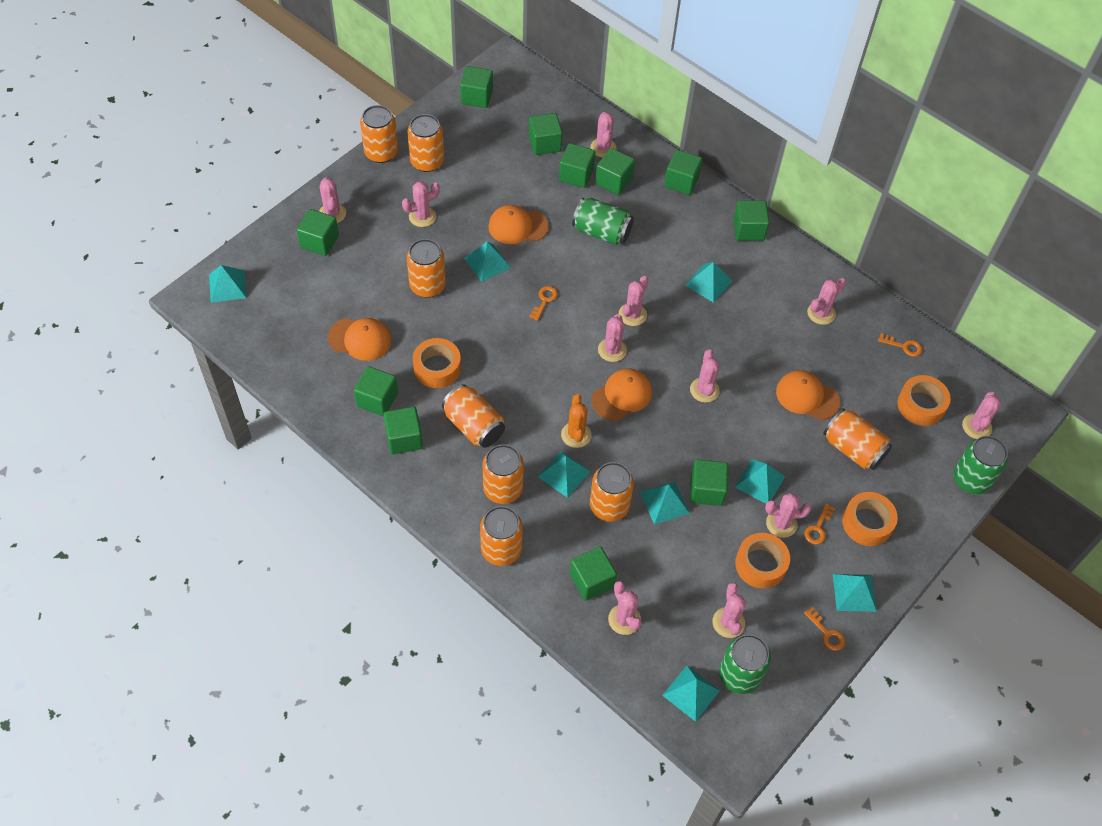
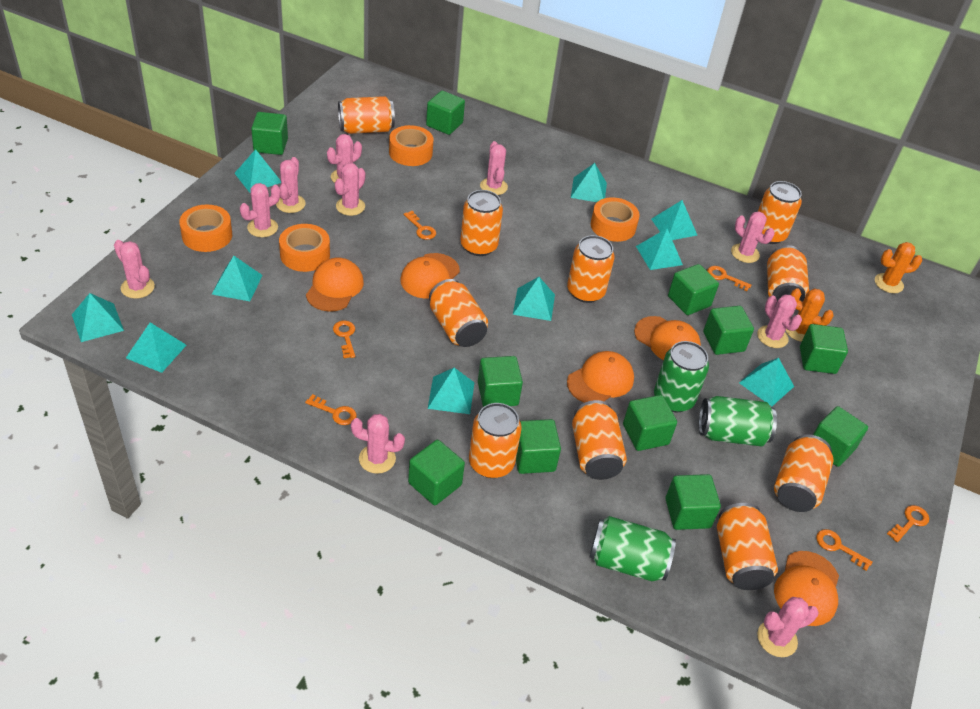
orange cactus: 1 -> 2
orange can: 8 -> 10
orange cap: 4 -> 5
orange key: 4 -> 6
pink cactus: 11 -> 10
turquoise pyramid: 8 -> 10

